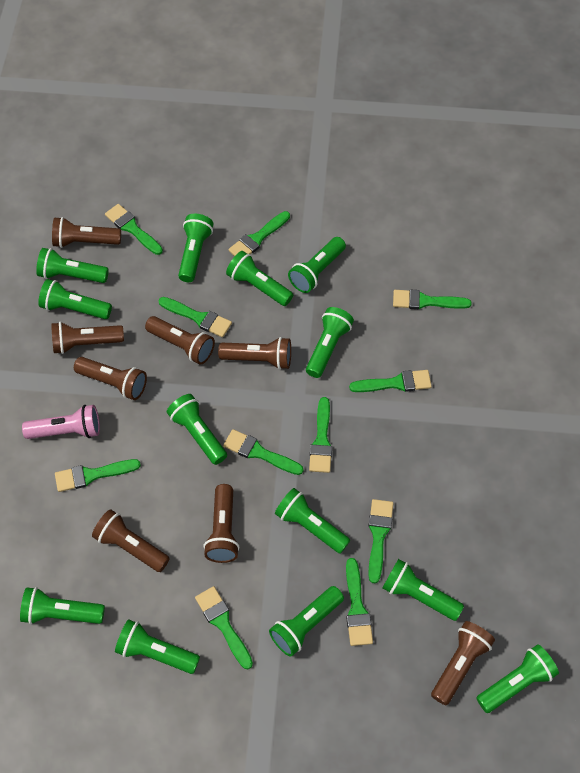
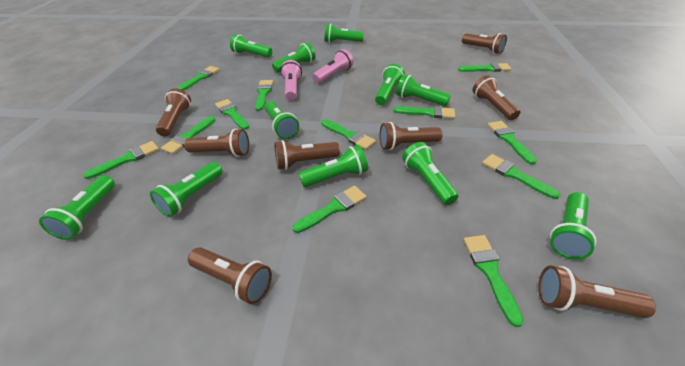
green brush: 11 -> 12
green flashlight: 13 -> 11
pink flashlight: 1 -> 2

